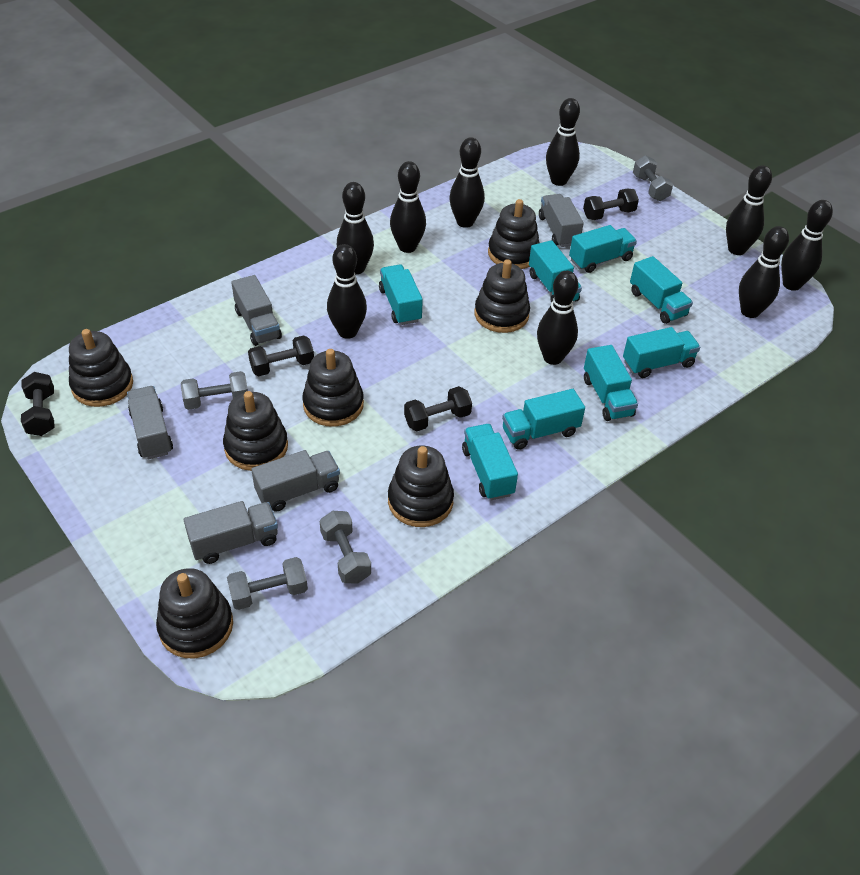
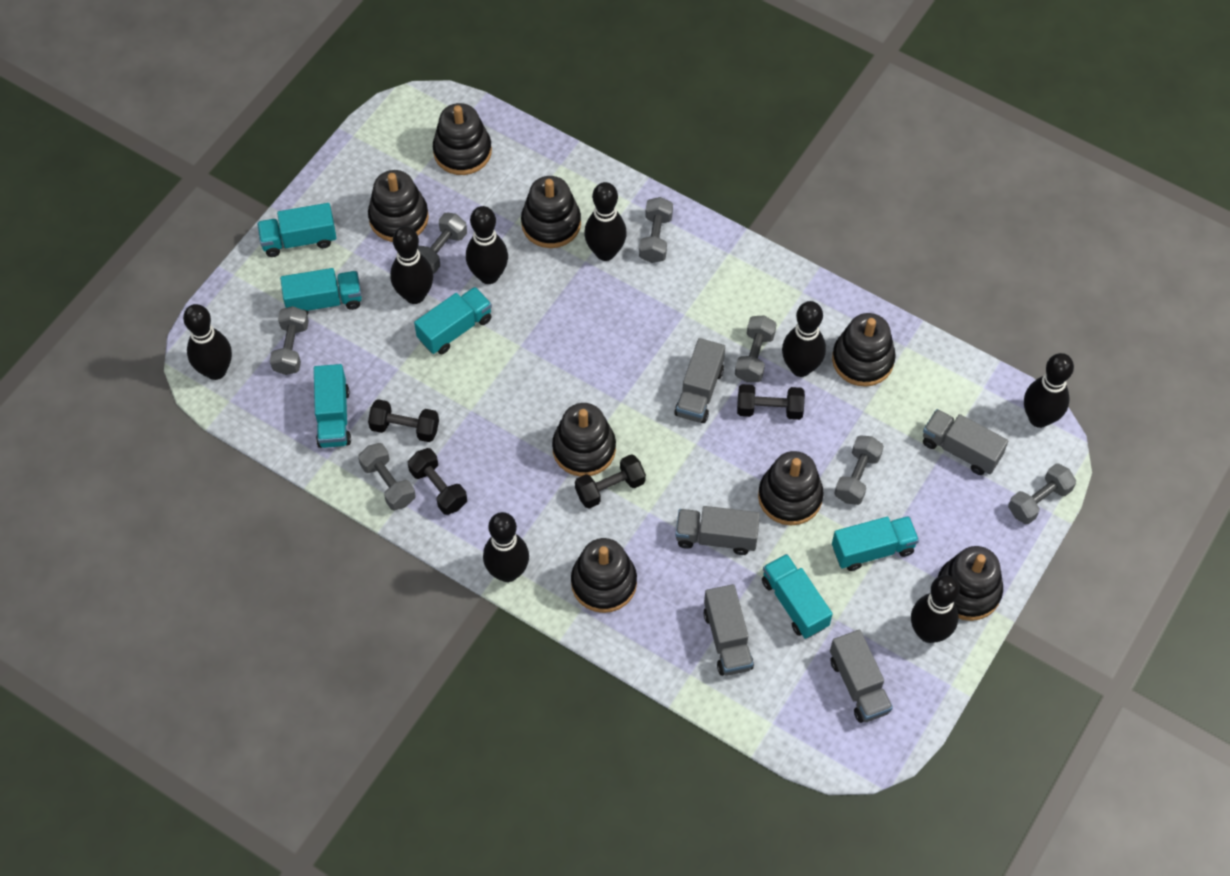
black bowling pin: 9 -> 8
black stacking toy: 7 -> 8
grey dumbbell: 4 -> 7
turquoise truck: 8 -> 6

